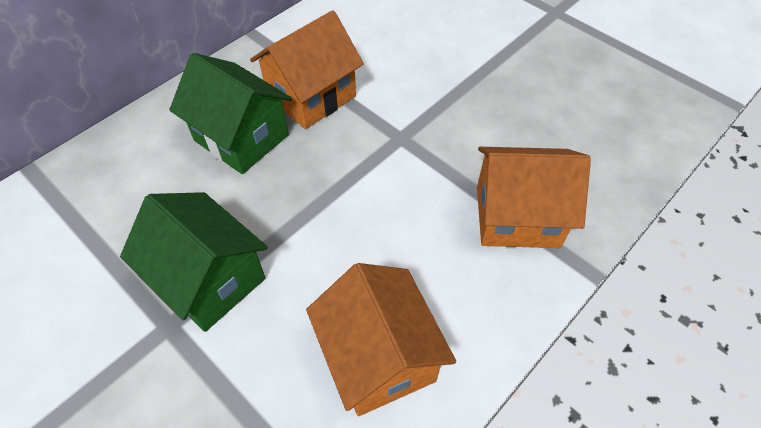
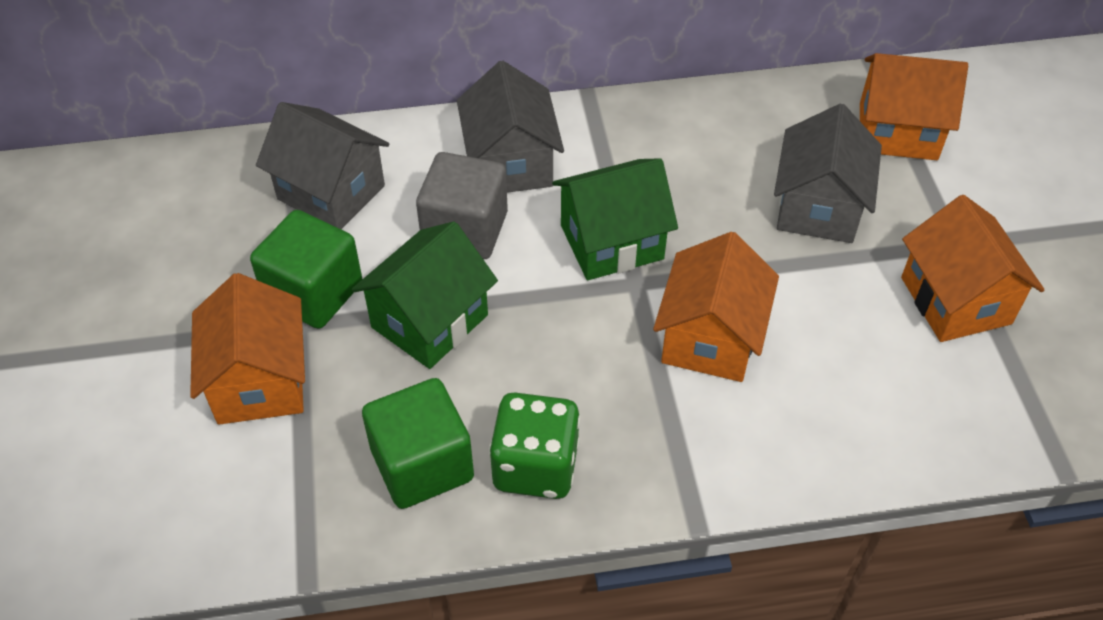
green cube: 0 -> 2
green dice: 0 -> 1
grey cube: 0 -> 1
grey house: 0 -> 3
orange house: 3 -> 4

